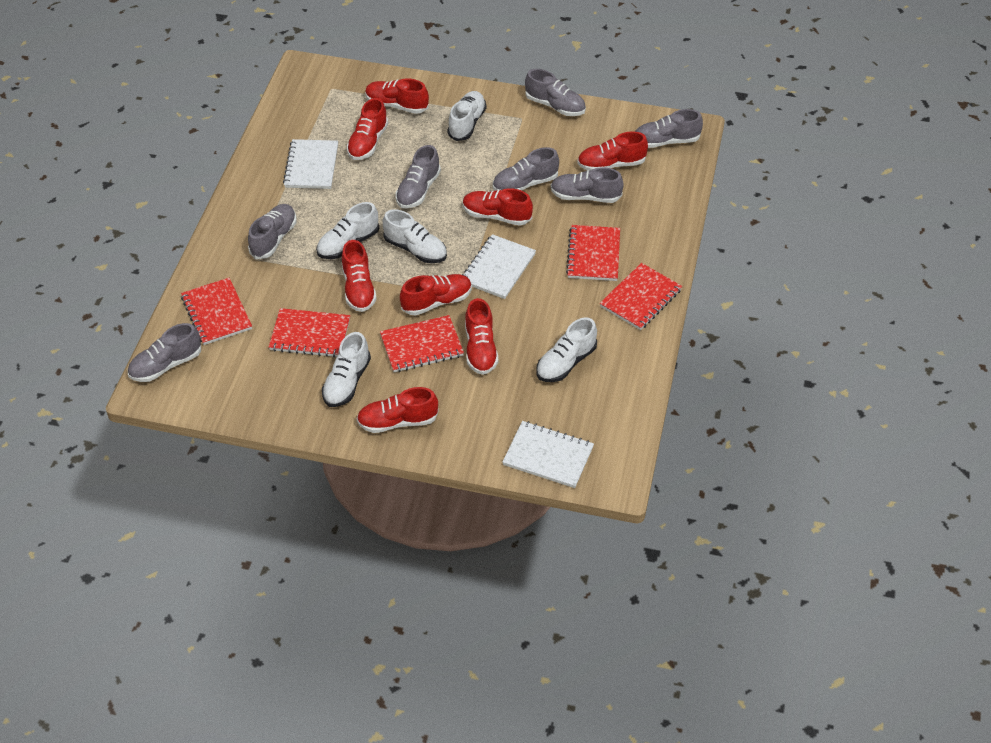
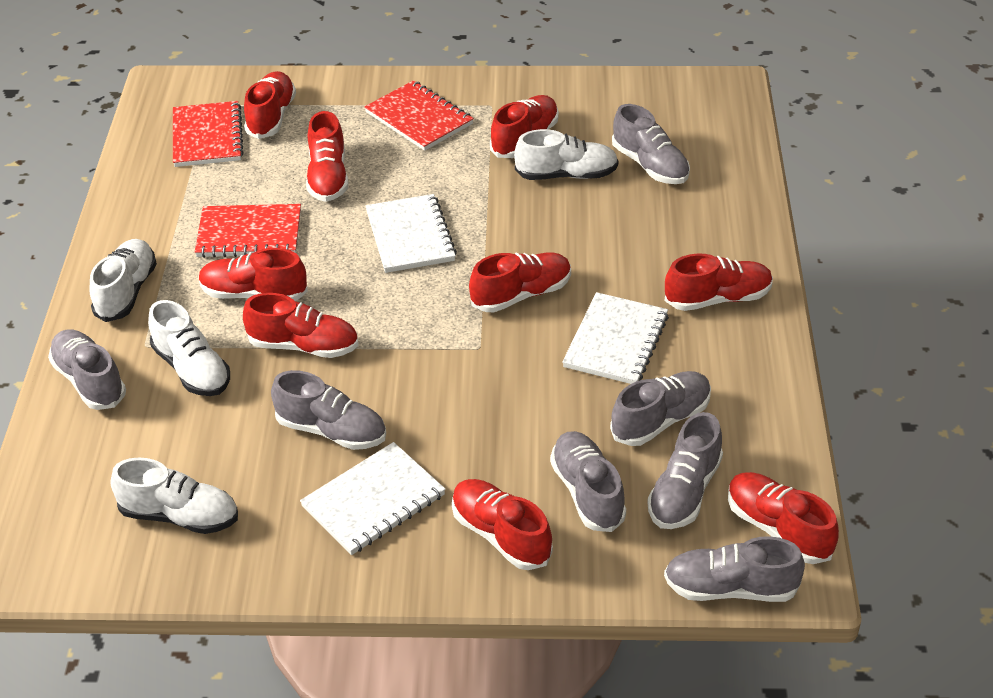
red notebook: 5 -> 3
red shoe: 8 -> 9
white shoe: 5 -> 4

